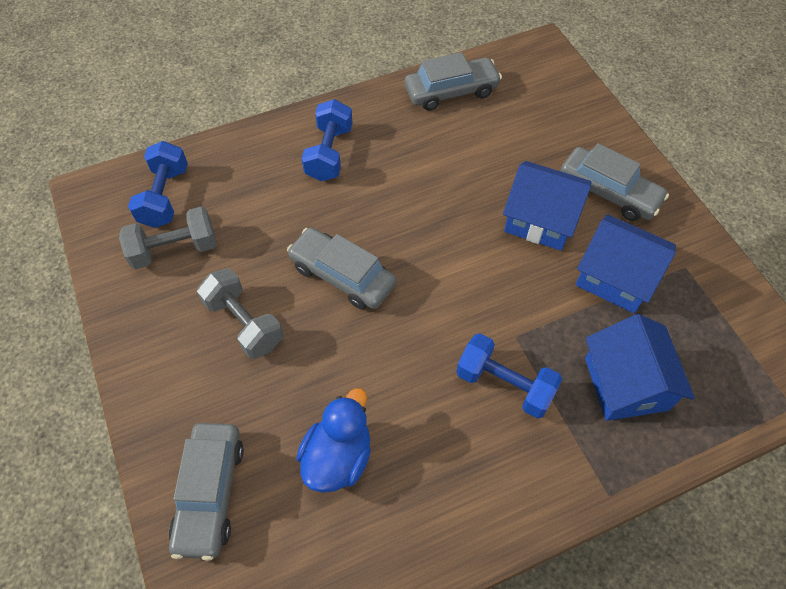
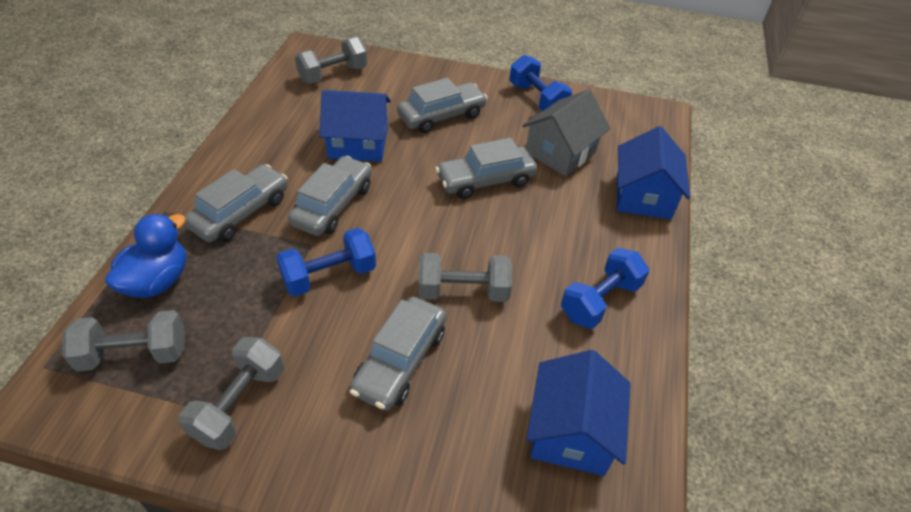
grey car: 4 -> 5
grey dumbbell: 2 -> 4
grey house: 0 -> 1

